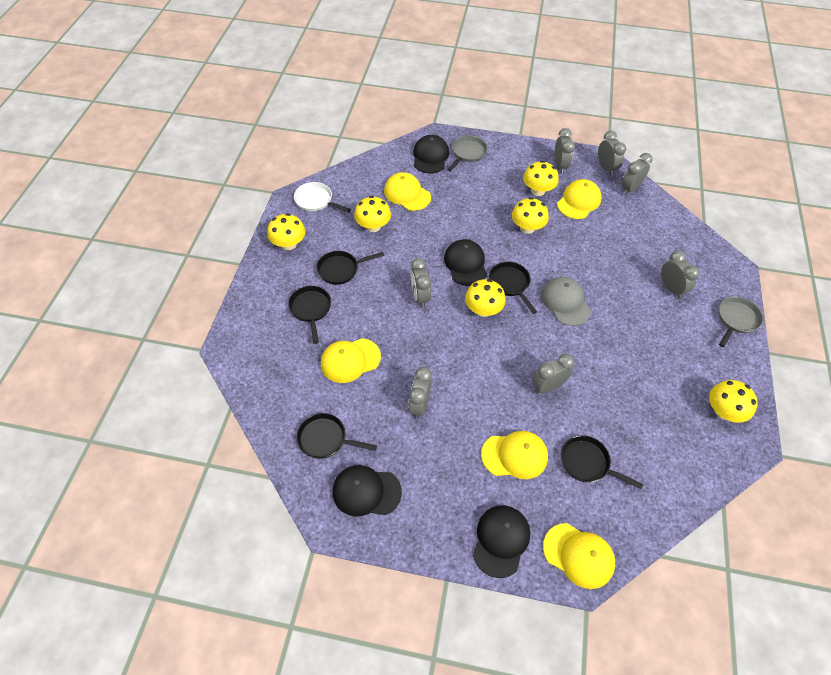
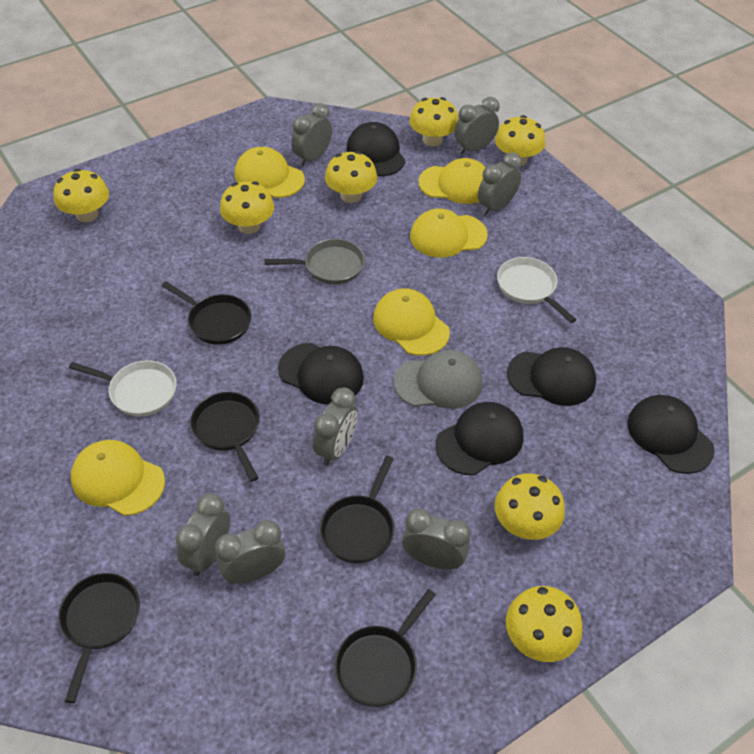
black cap: 4 -> 5
grey pan: 2 -> 1
white pan: 1 -> 2
yellow mushroom: 6 -> 7

